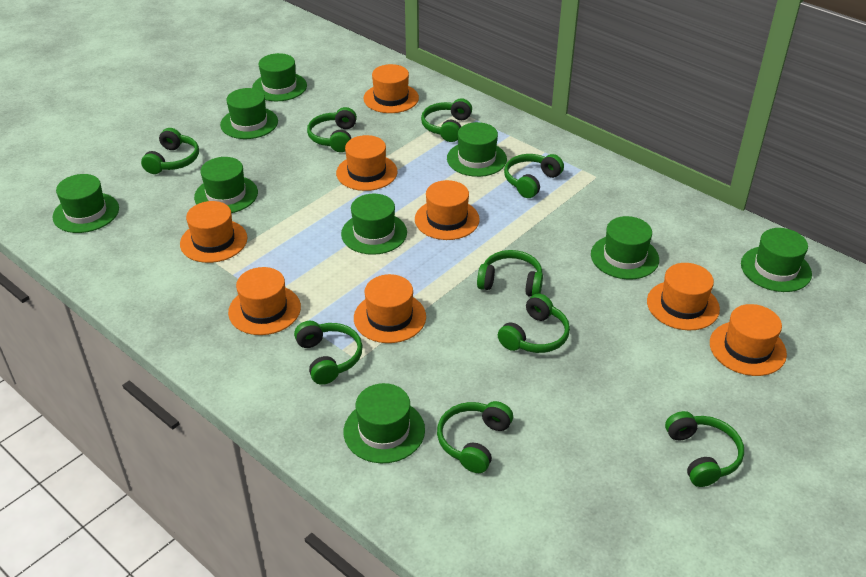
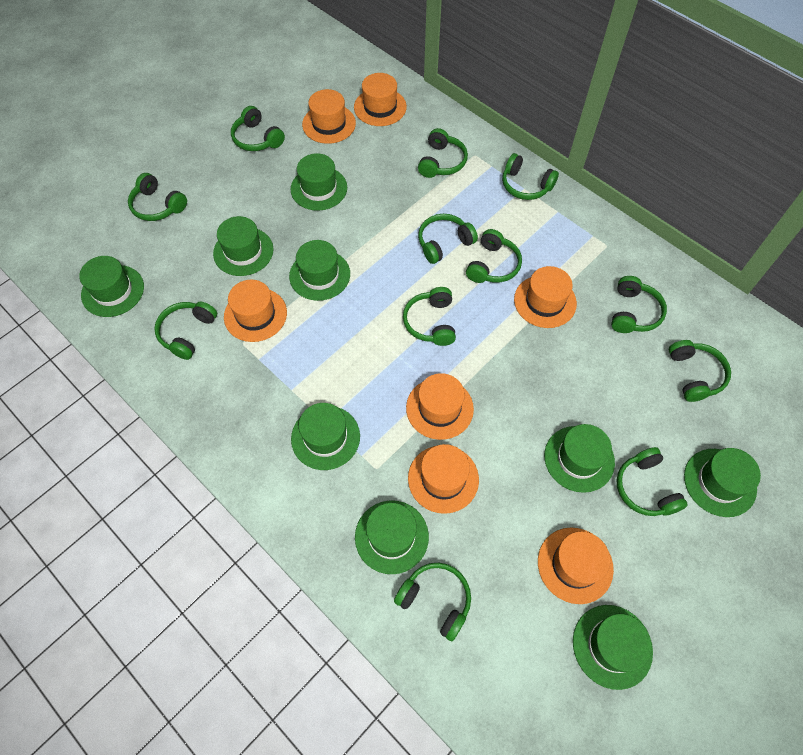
green headphones: 9 -> 12
orange hat: 8 -> 7

